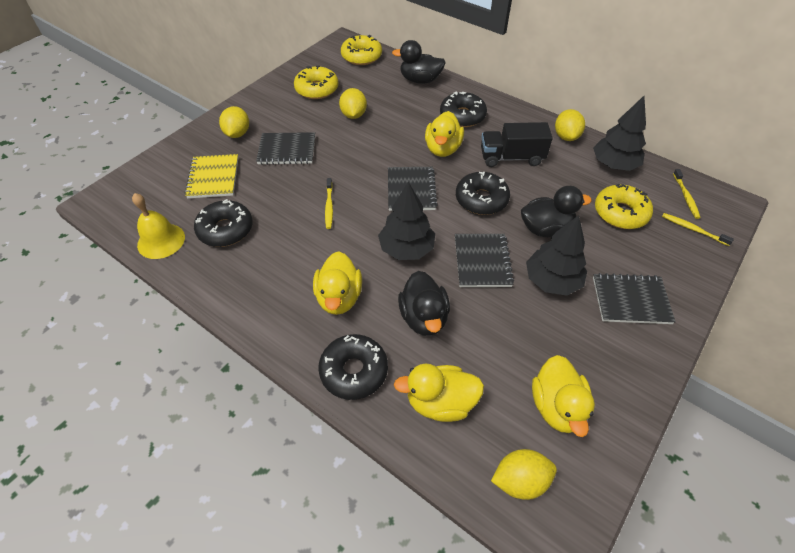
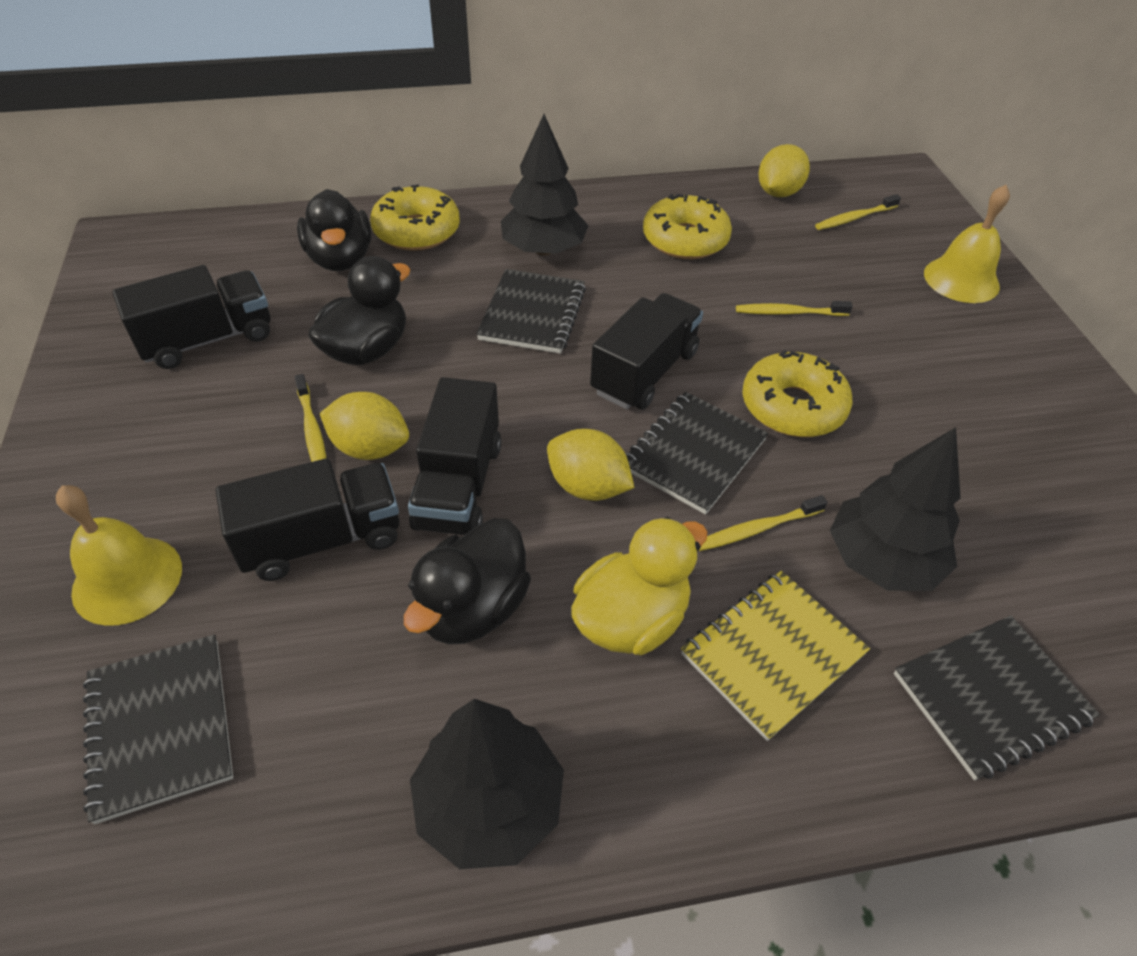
black donut: 4 -> 0
black truck: 1 -> 4
yellow bell: 1 -> 2
yellow duck: 4 -> 1
yellow lemon: 4 -> 3
yellow toothbrush: 3 -> 4

